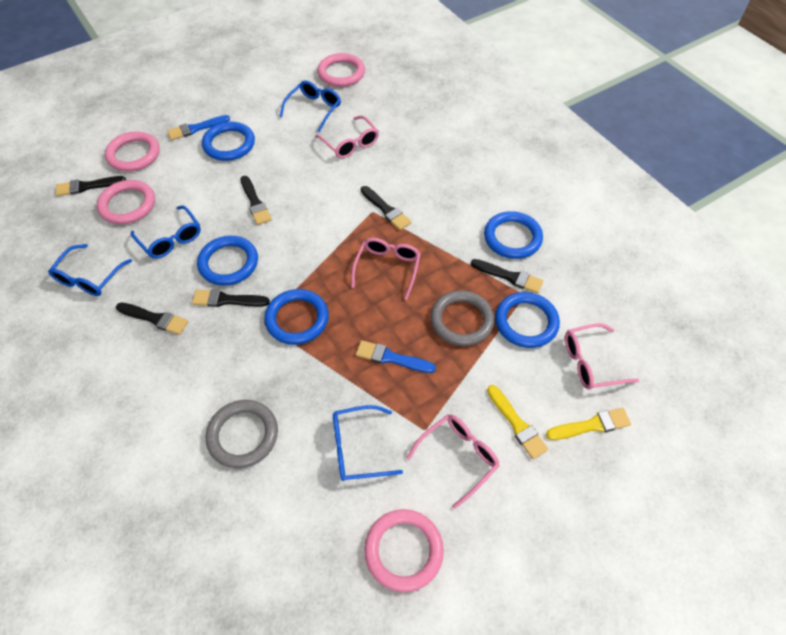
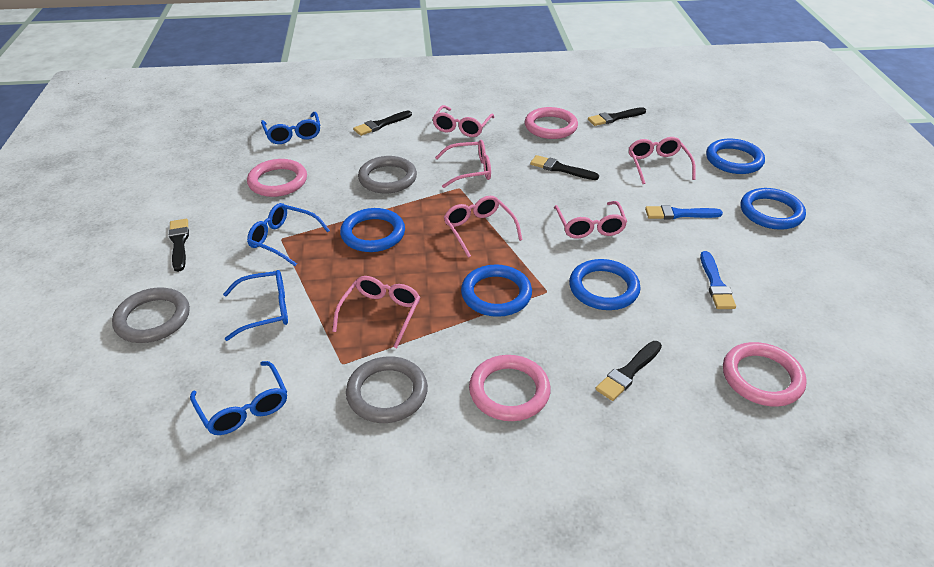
black brush: 6 -> 5
grey ring: 2 -> 3
pink glasses: 4 -> 6
yellow brush: 2 -> 0

